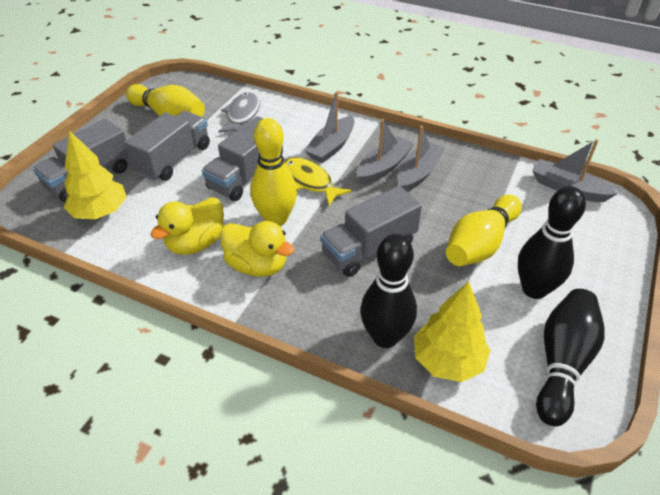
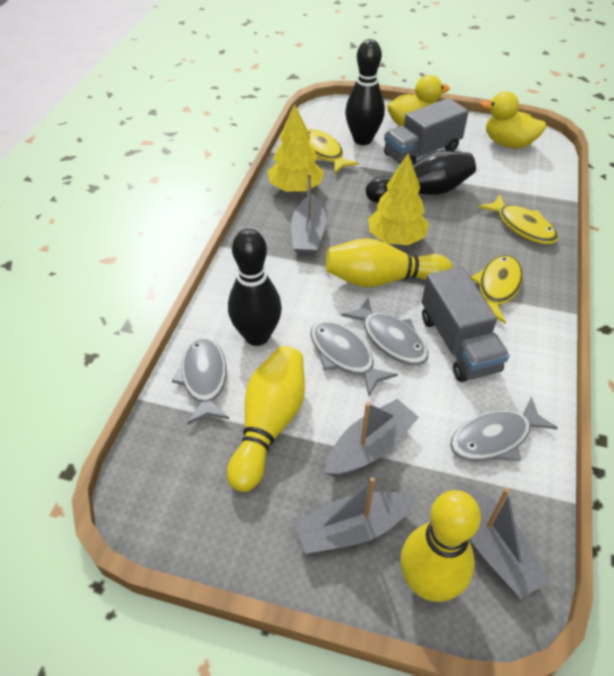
grey fish: 1 -> 4
grey truck: 4 -> 2
yellow fish: 1 -> 3

